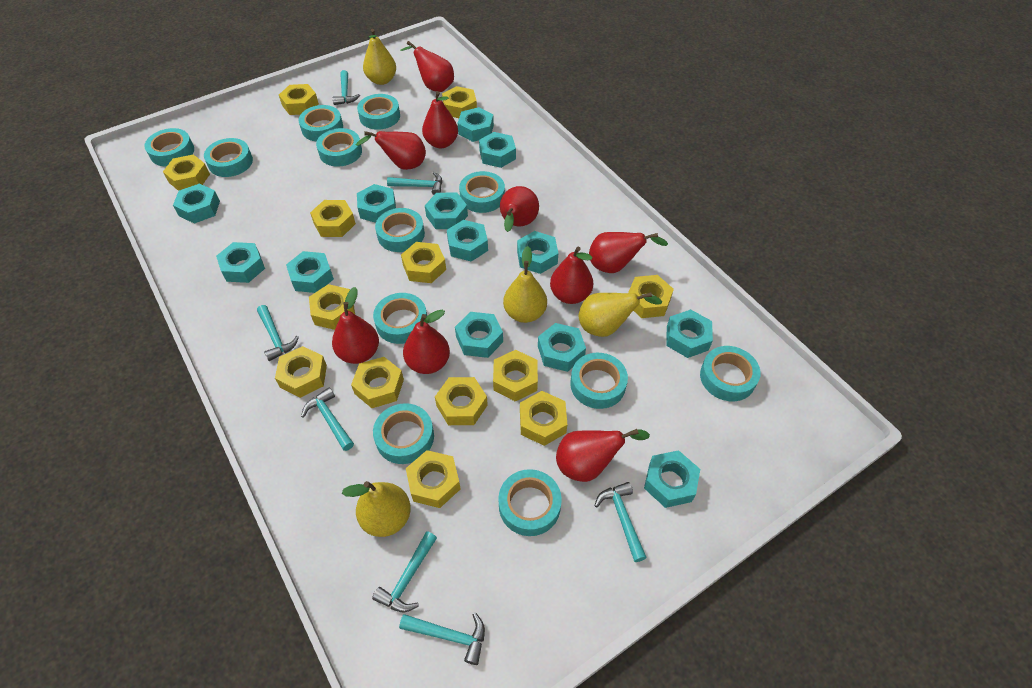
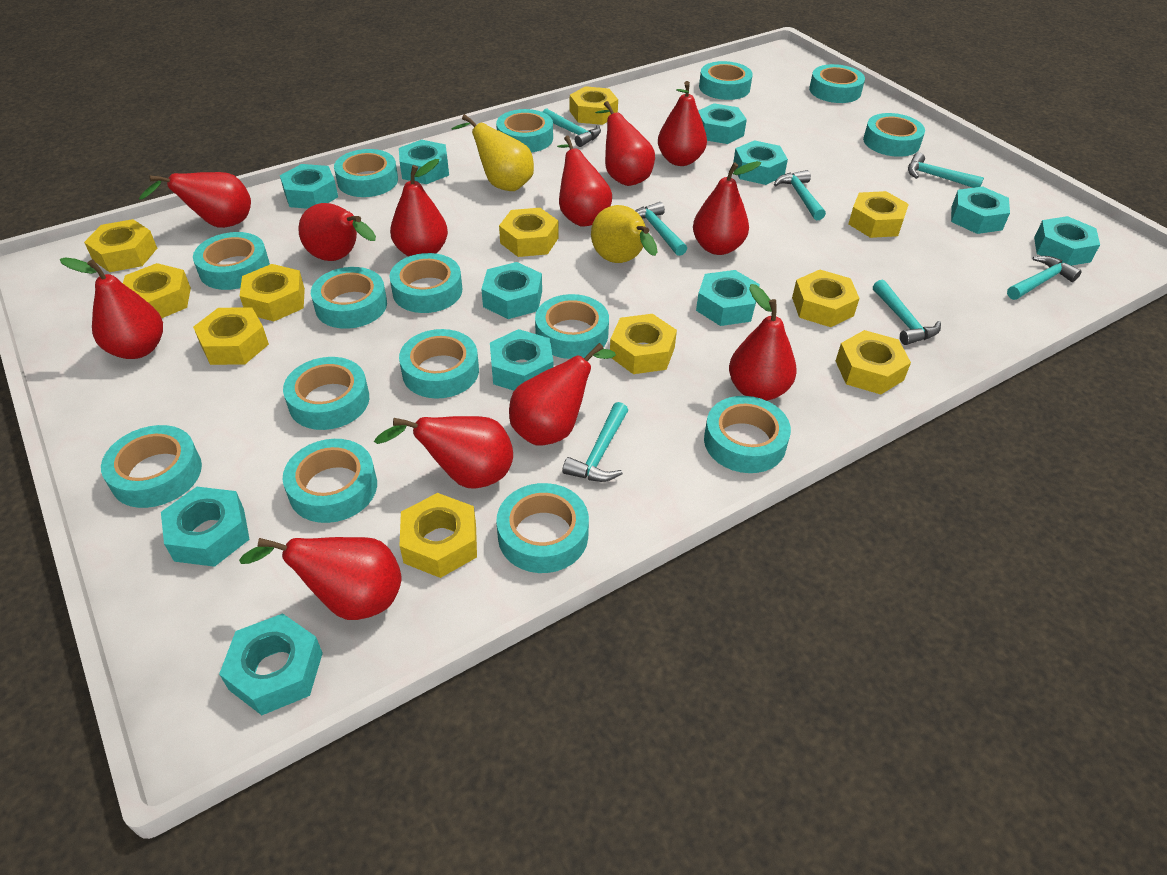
red pear: 9 -> 12
turquoise nut: 13 -> 11
turquoise tape: 12 -> 15
yellow nut: 13 -> 11
yellow pear: 4 -> 2

